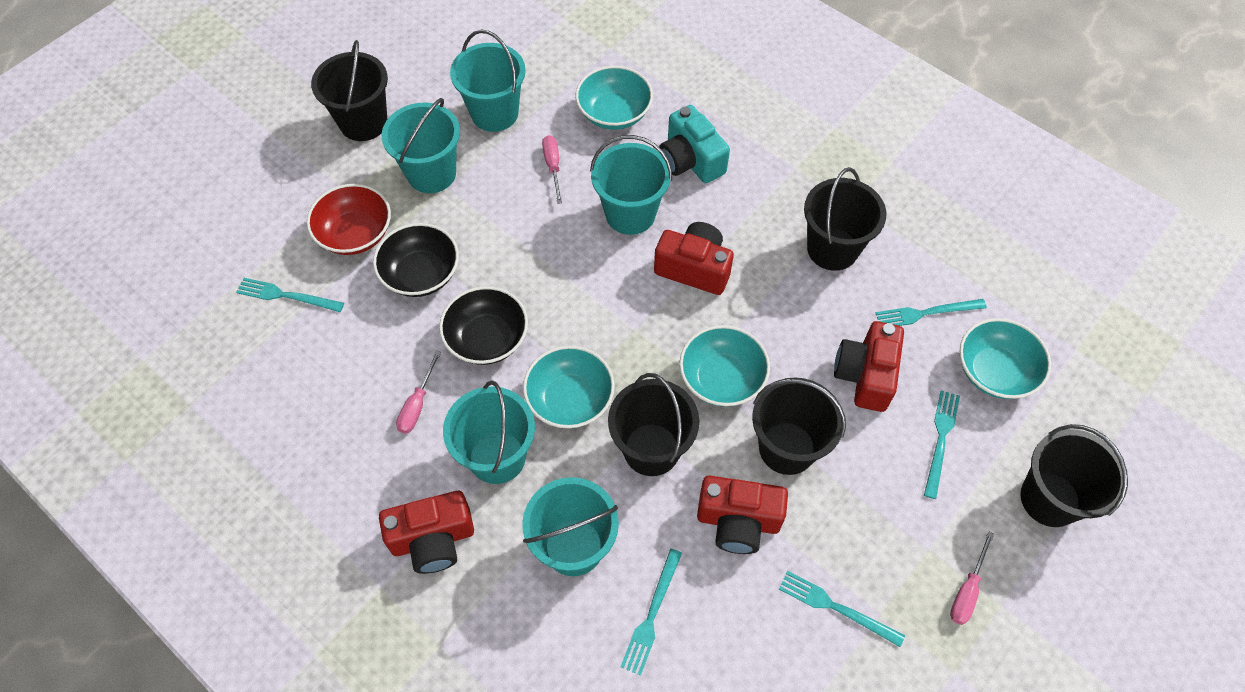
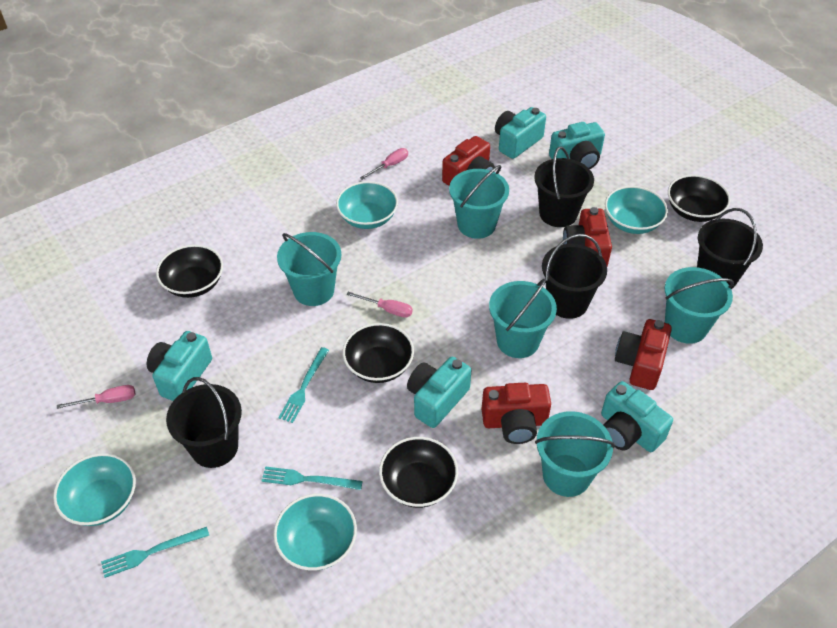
black bowl: 2 -> 4
black bucket: 5 -> 4
red bowl: 1 -> 0
turquoise camera: 1 -> 5
turquoise fork: 5 -> 3

